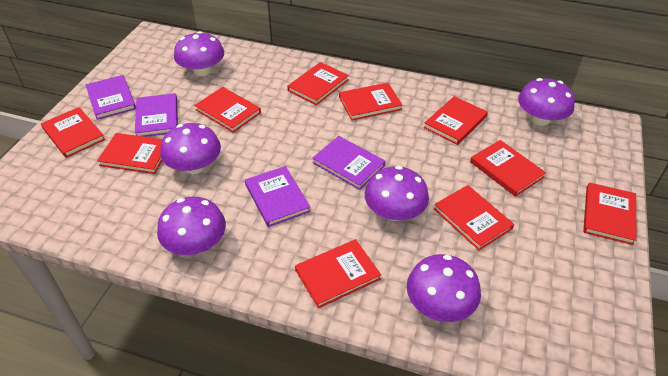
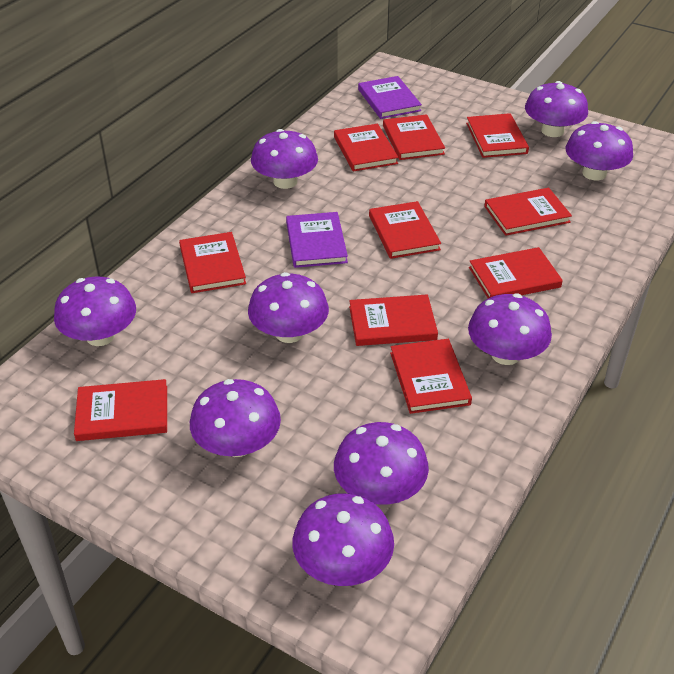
purple book: 4 -> 2
purple mushroom: 6 -> 9

